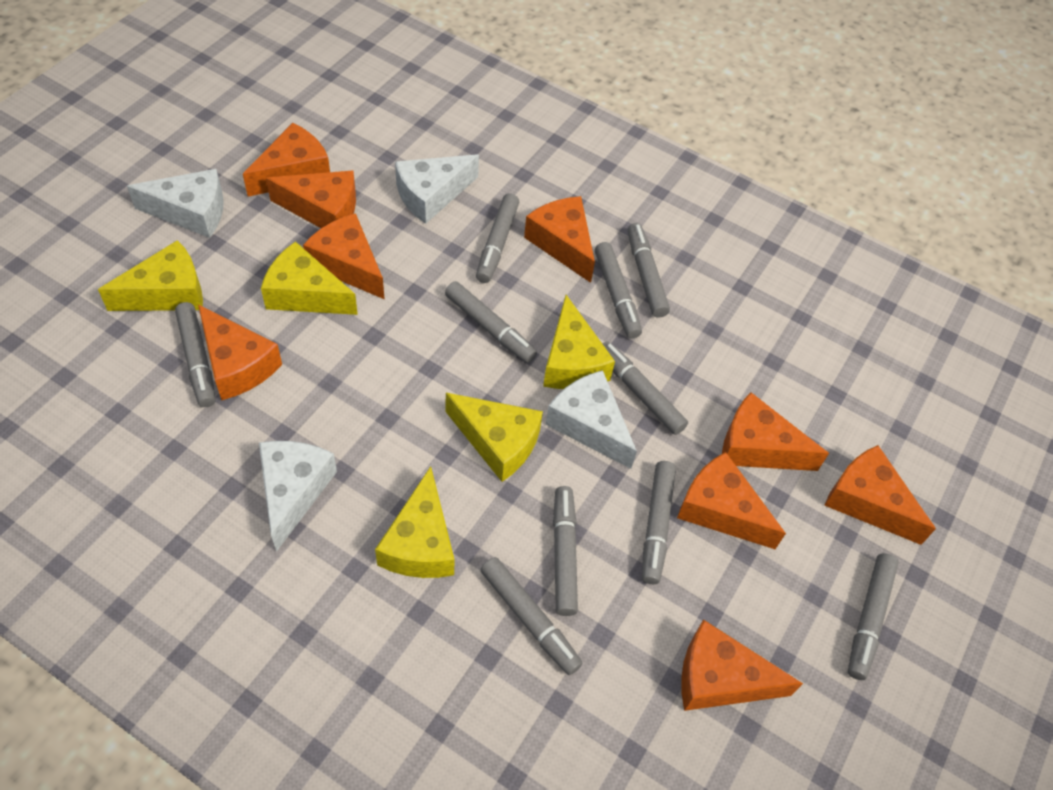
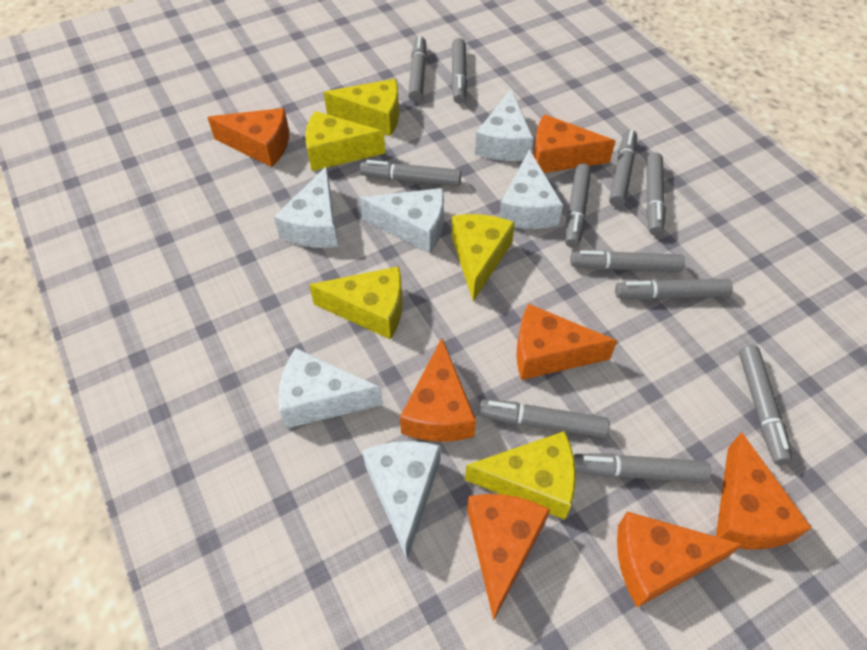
grey marker: 10 -> 11
orange cheese: 9 -> 7
white cheese: 4 -> 6

